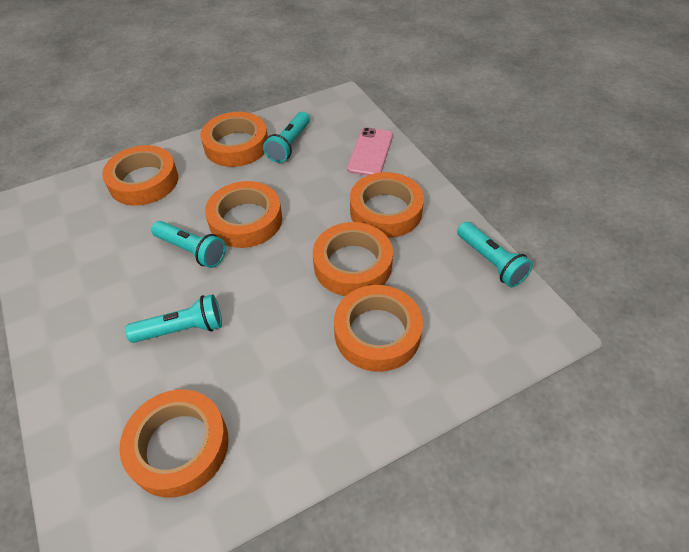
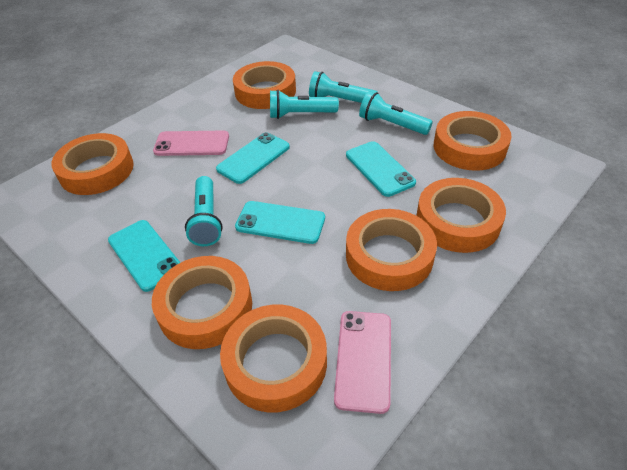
pink phone: 1 -> 2
turquoise phone: 0 -> 4

